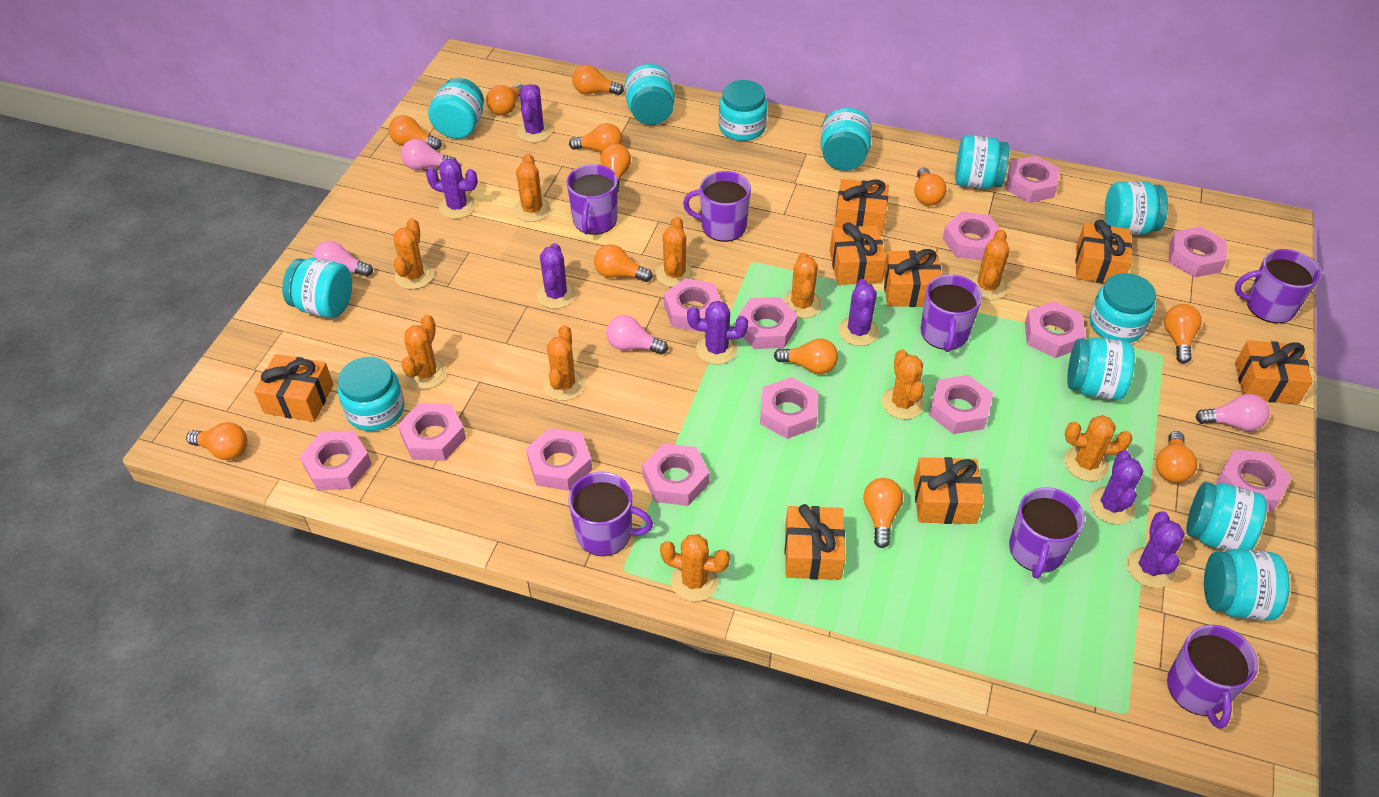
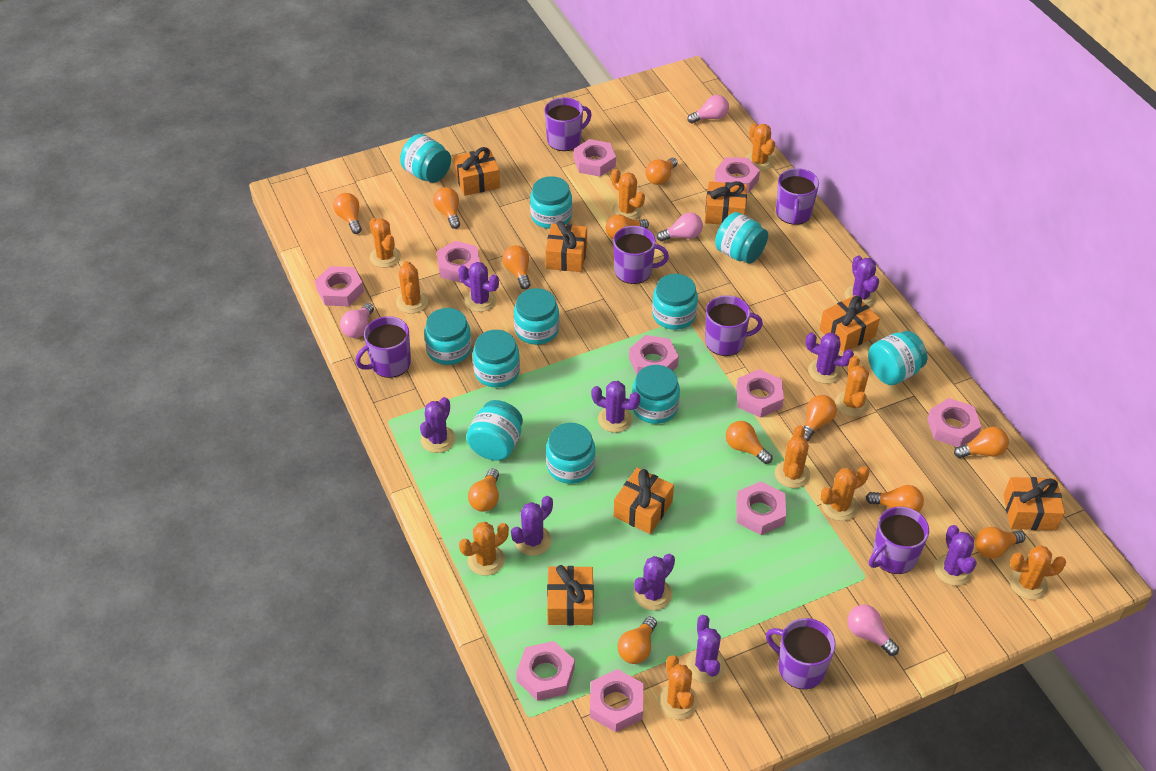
orange gift: 8 -> 7
pink nut: 13 -> 10
purple cactus: 7 -> 9
turquoise jar: 12 -> 11

